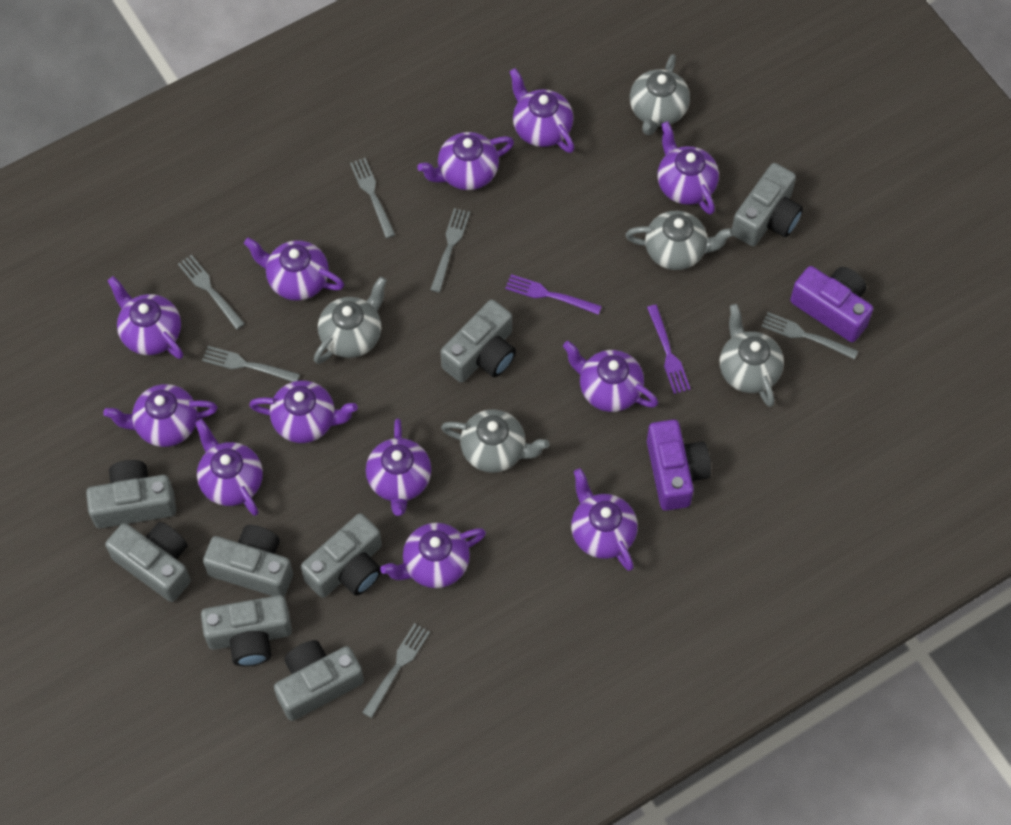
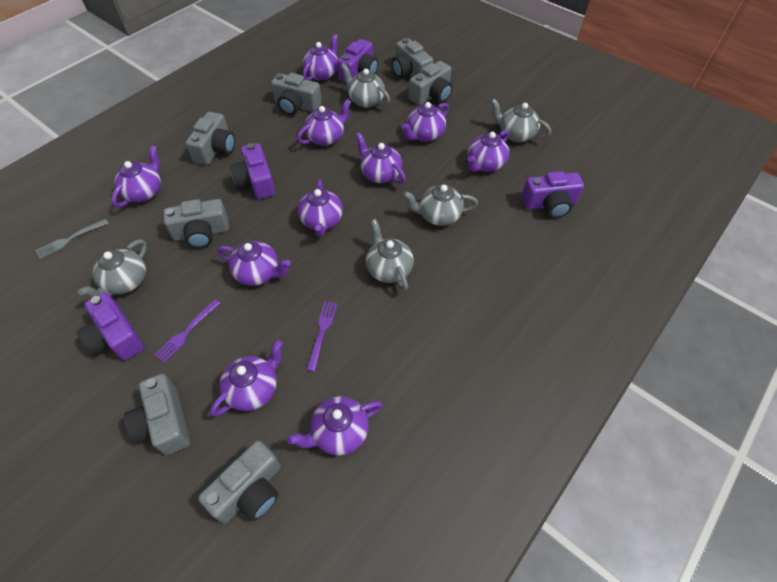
grey camera: 8 -> 7
grey fork: 6 -> 1
purple camera: 2 -> 4
purple teapot: 12 -> 10

